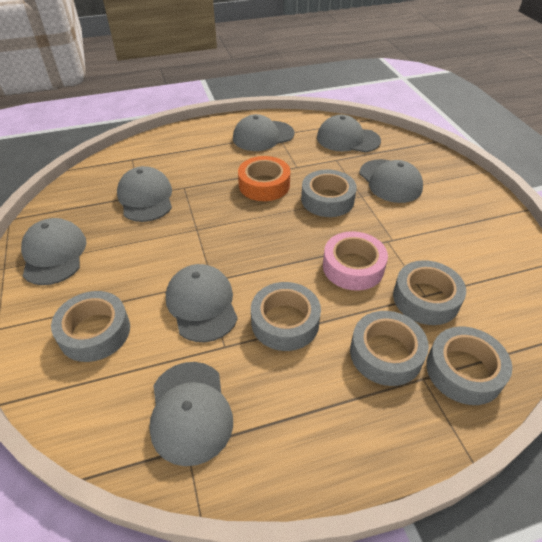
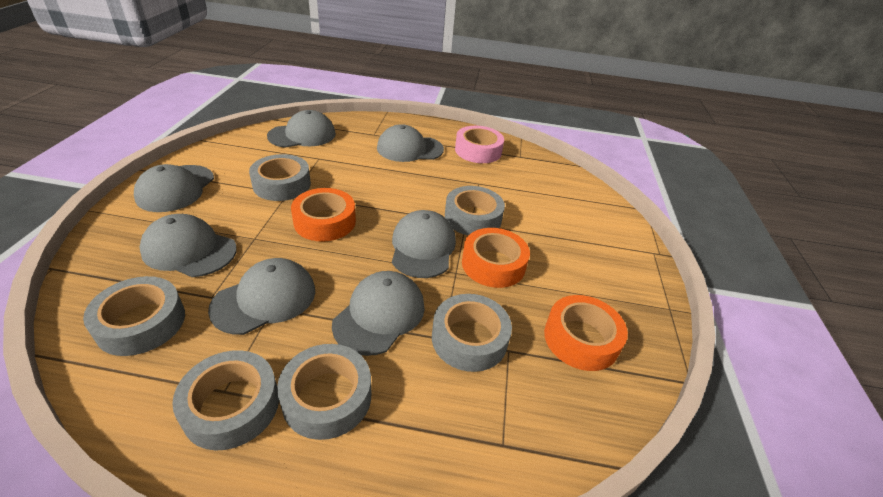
orange tape: 1 -> 3

